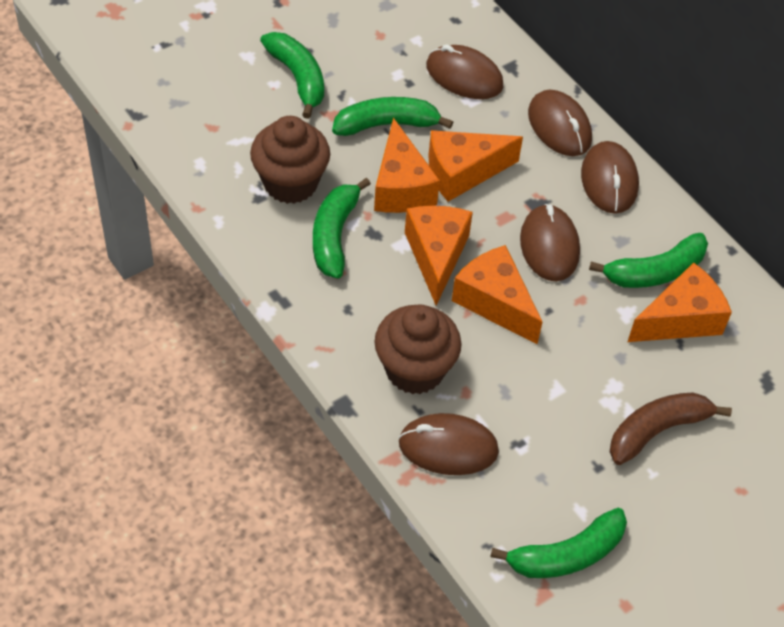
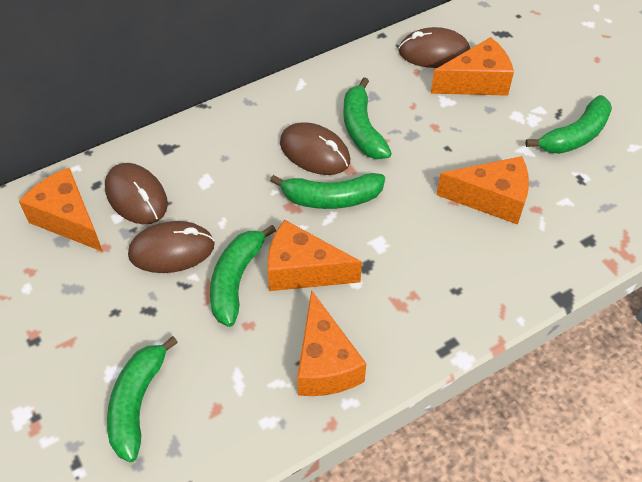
brown banana: 1 -> 0
brown cupcake: 2 -> 0
brown mouse: 5 -> 4

